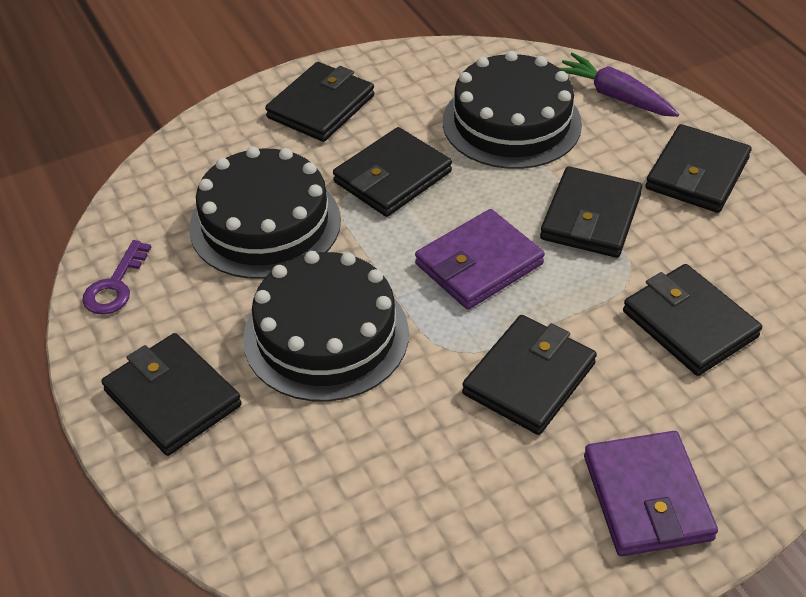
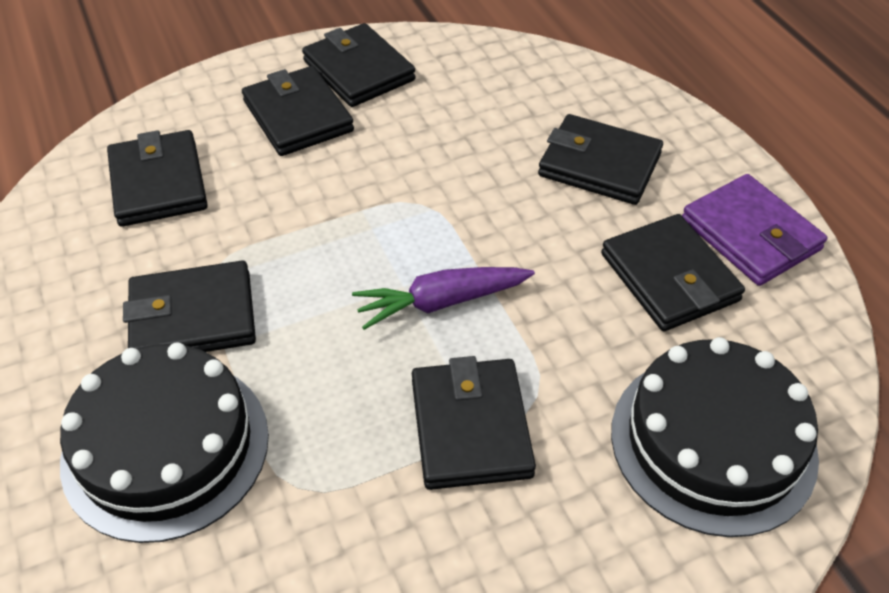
black cake: 3 -> 2
purple key: 1 -> 0
purple wallet: 2 -> 1

